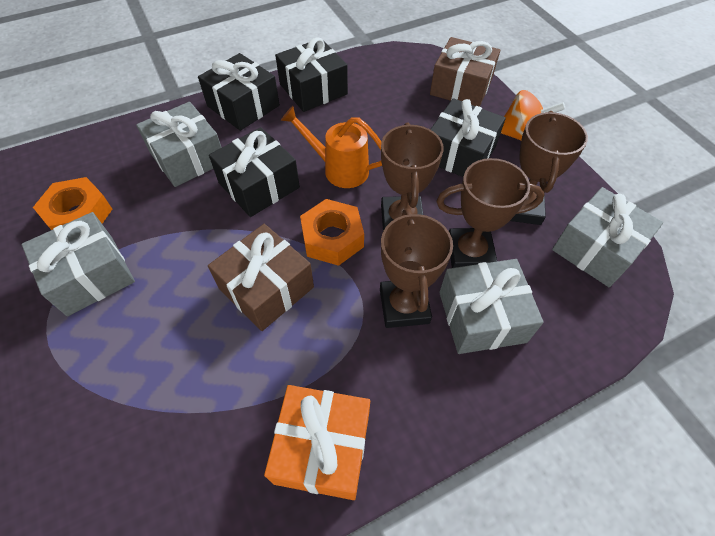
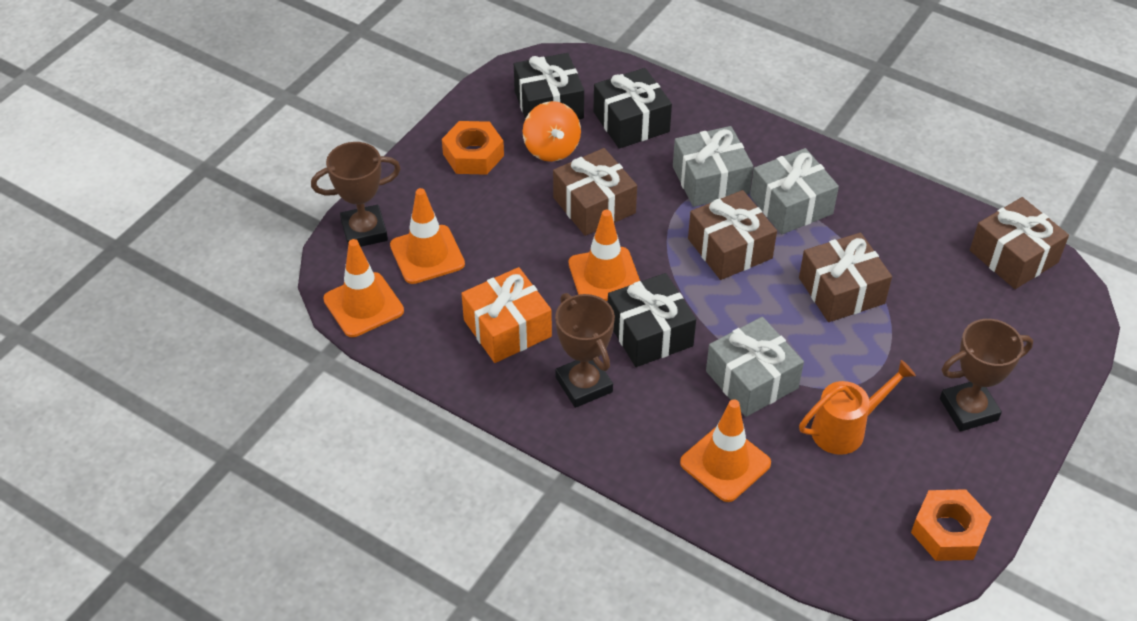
black gift: 4 -> 3
brown gift: 2 -> 4
brown trophy: 4 -> 3
grey gift: 4 -> 3
orange traffic cone: 0 -> 4

